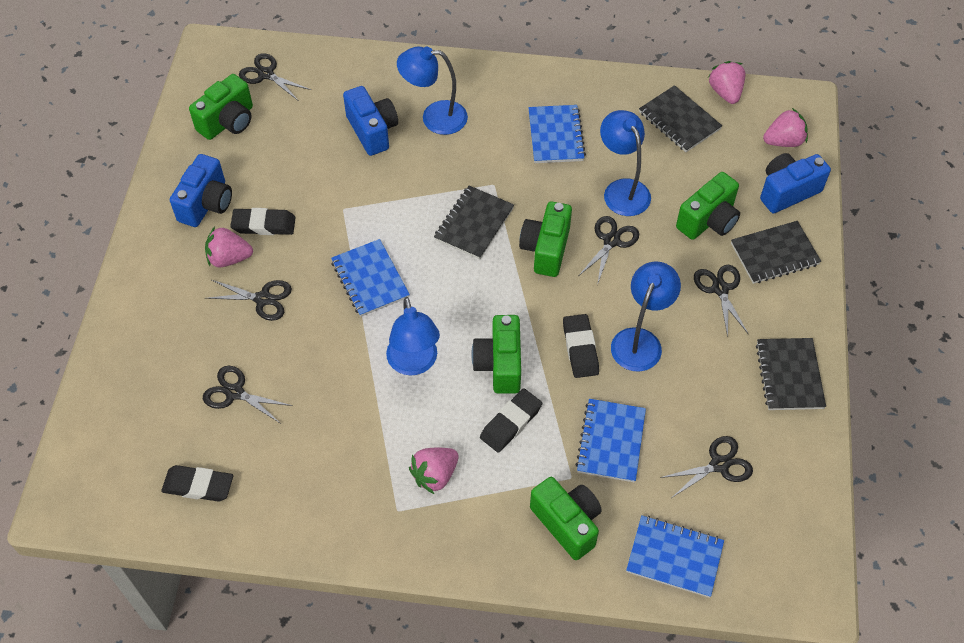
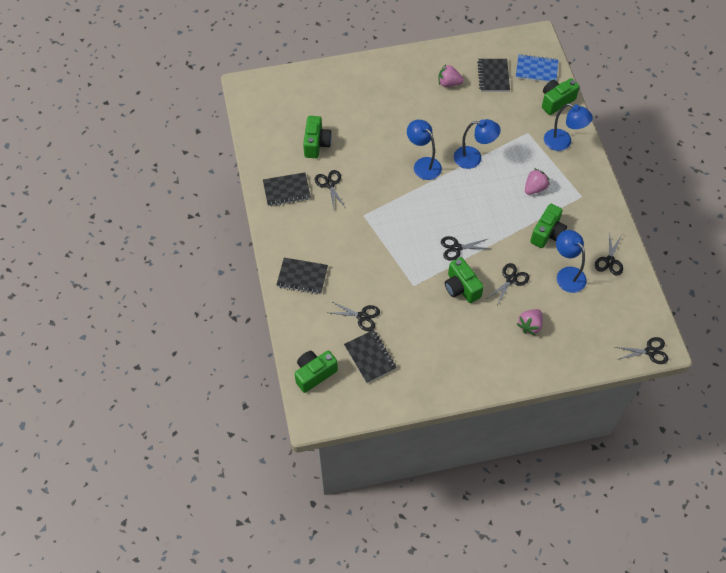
black eraser: 4 -> 0
blue camera: 3 -> 0
blue notebook: 4 -> 1
pink strawberry: 4 -> 3

